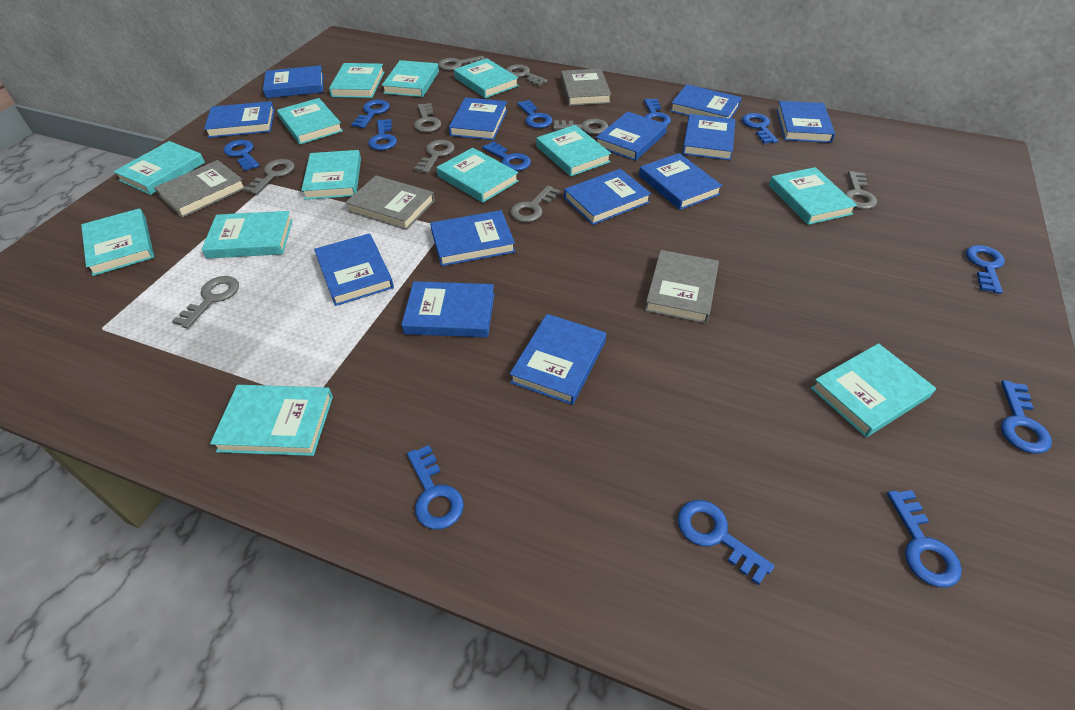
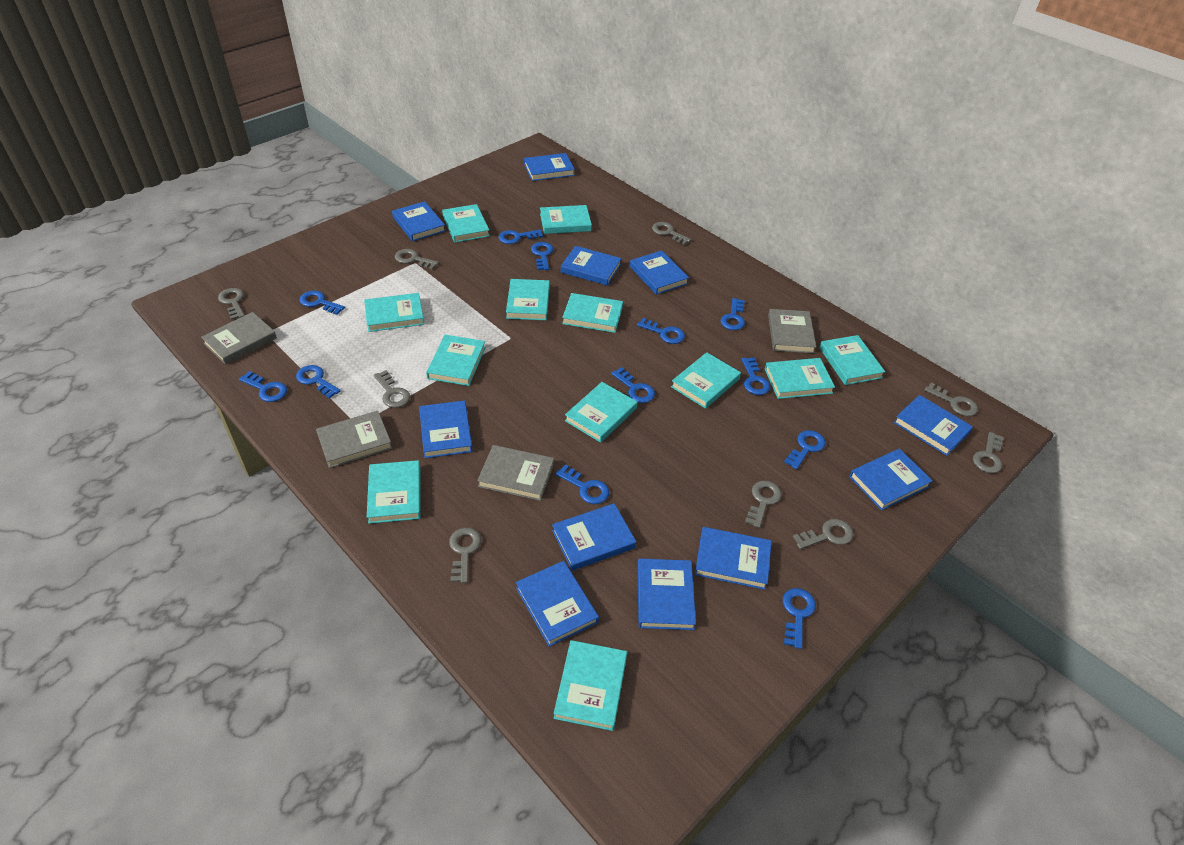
blue book: 13 -> 11
turquoise book: 13 -> 12

